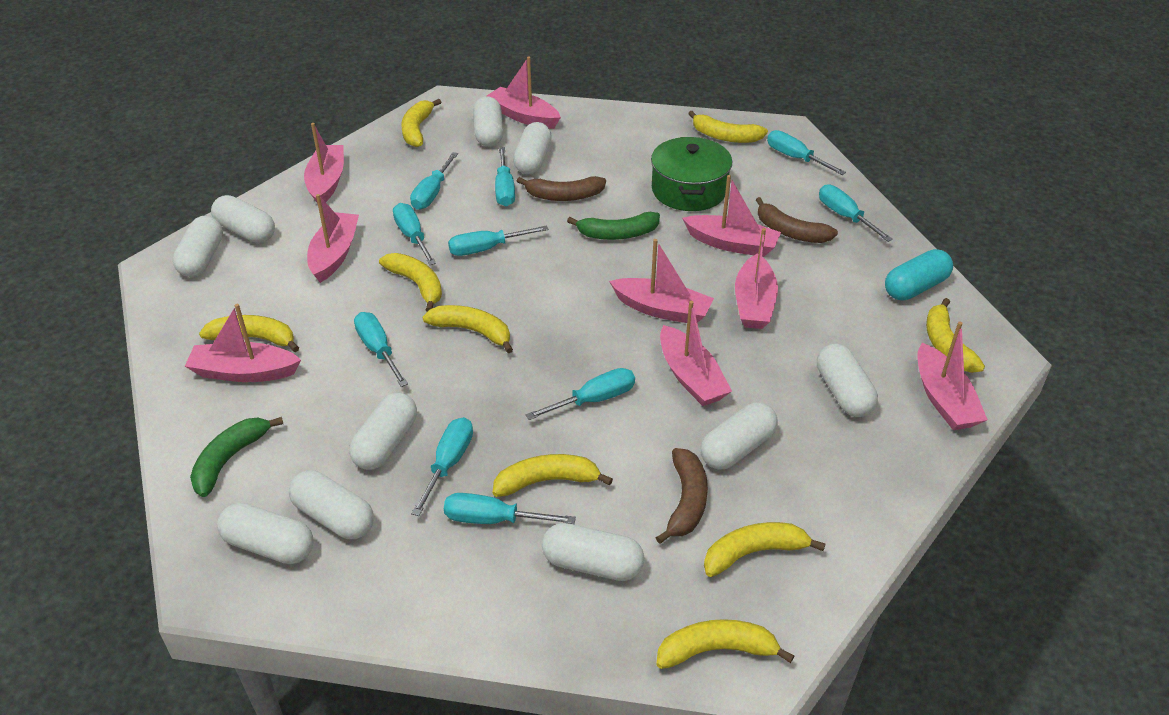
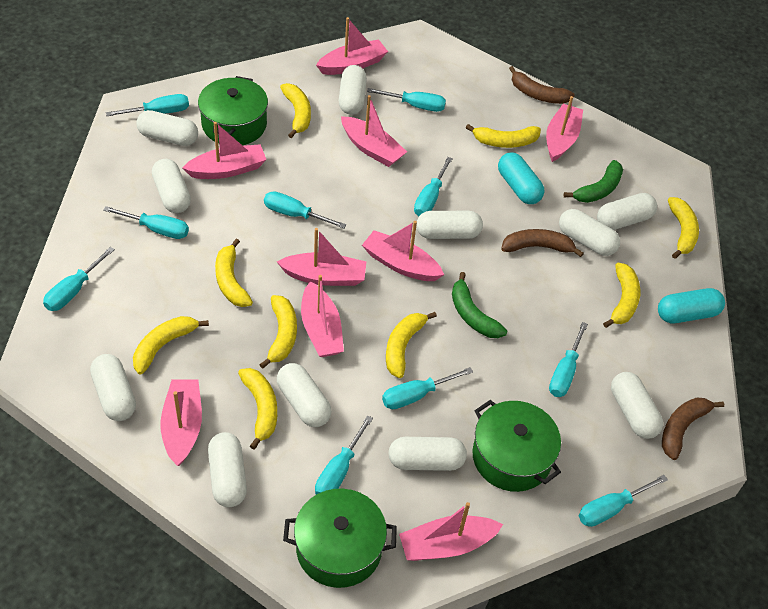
green pot: 1 -> 3
turquoise capsule: 1 -> 2
white capsule: 10 -> 11

